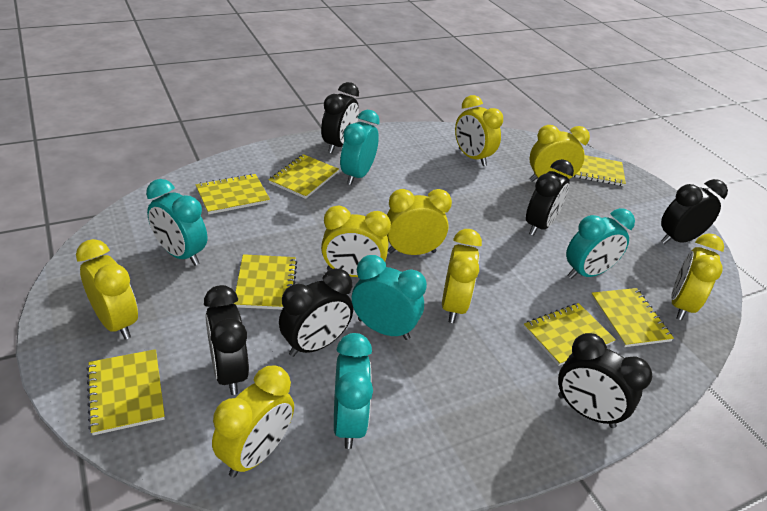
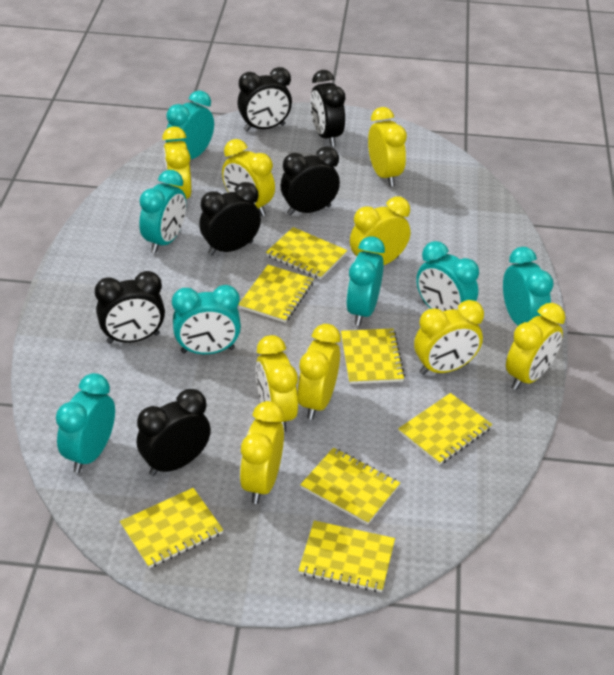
turquoise clock: 5 -> 7
yellow clock: 8 -> 9

